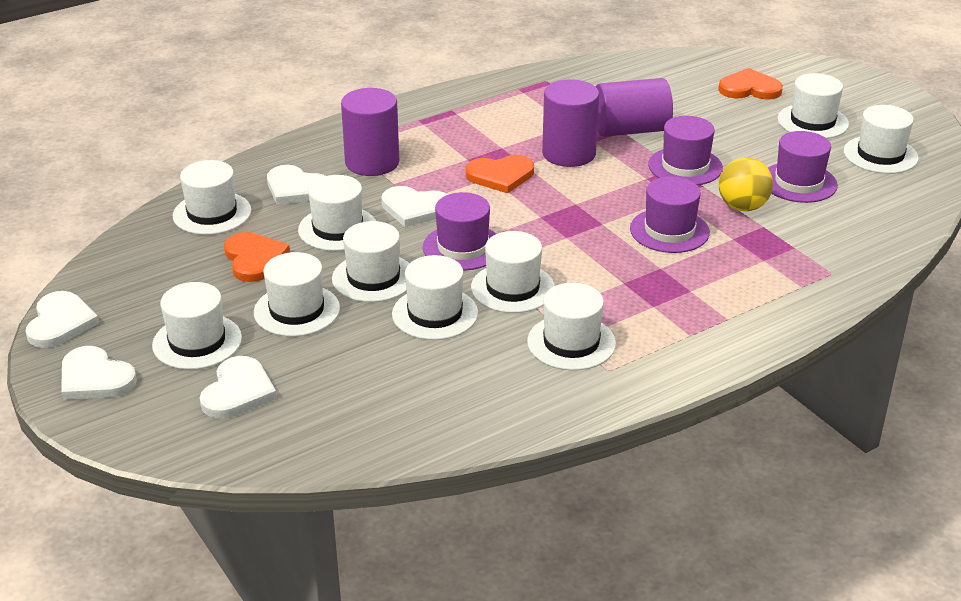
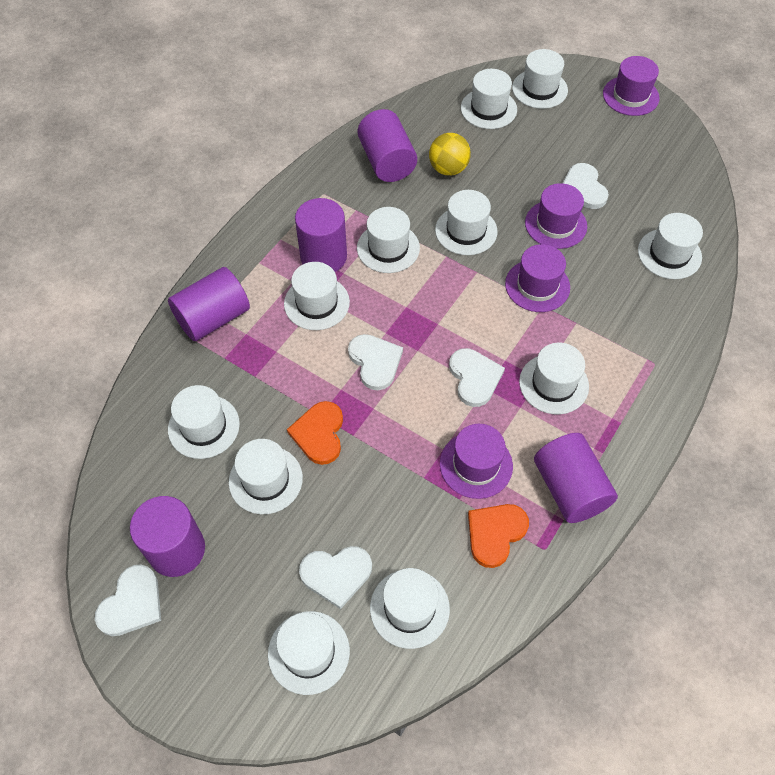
orange heart: 3 -> 2
purple cylinder: 3 -> 5
white hat: 10 -> 11

